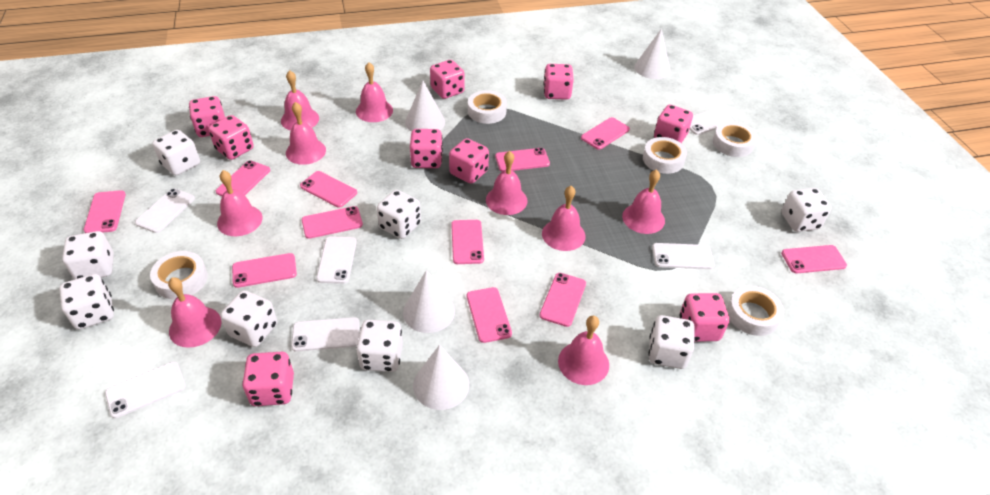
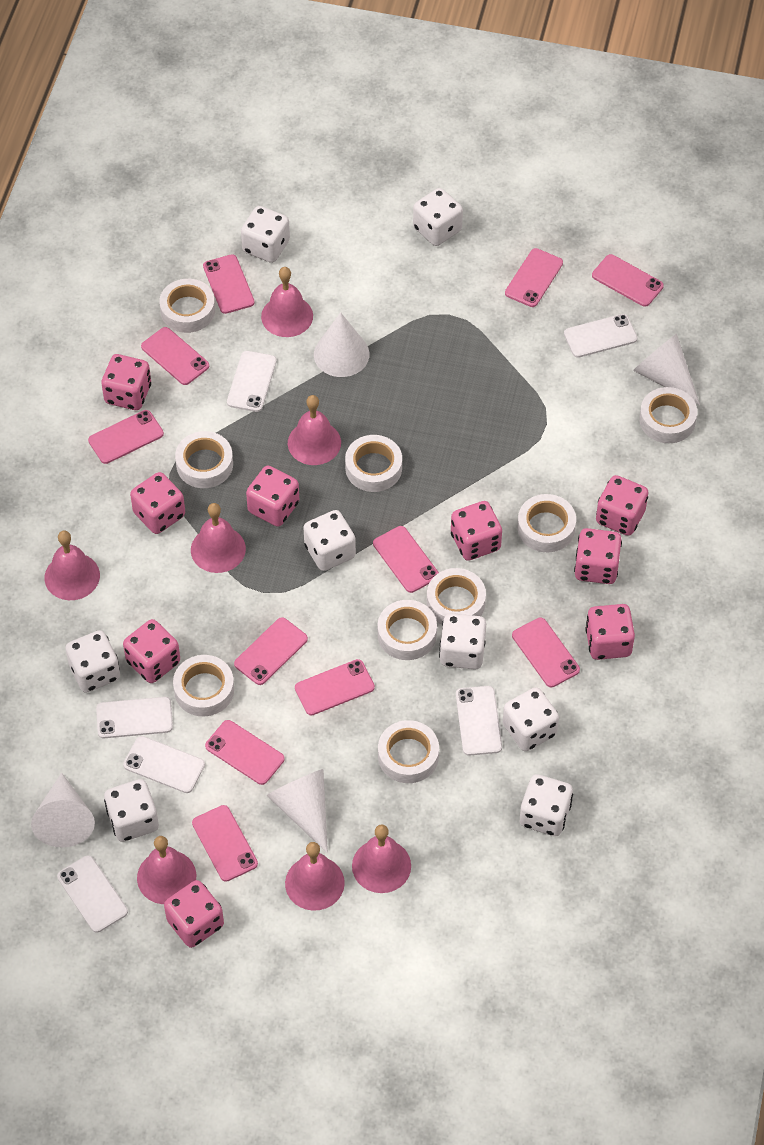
pink bell: 9 -> 7
white tape: 5 -> 9

